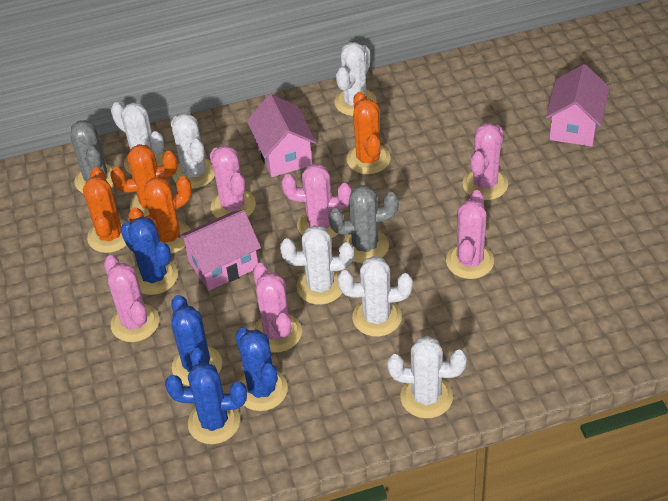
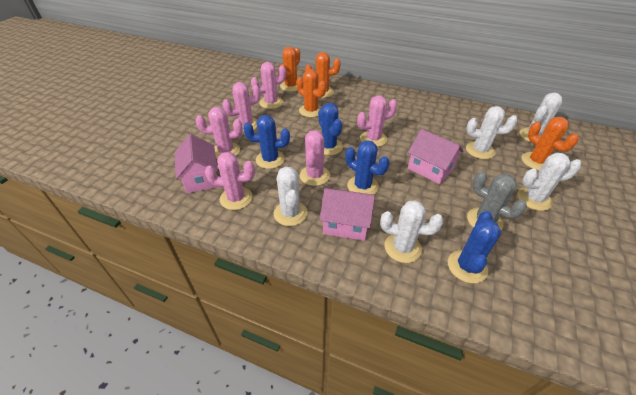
grey cactus: 2 -> 1
white cactus: 6 -> 5

